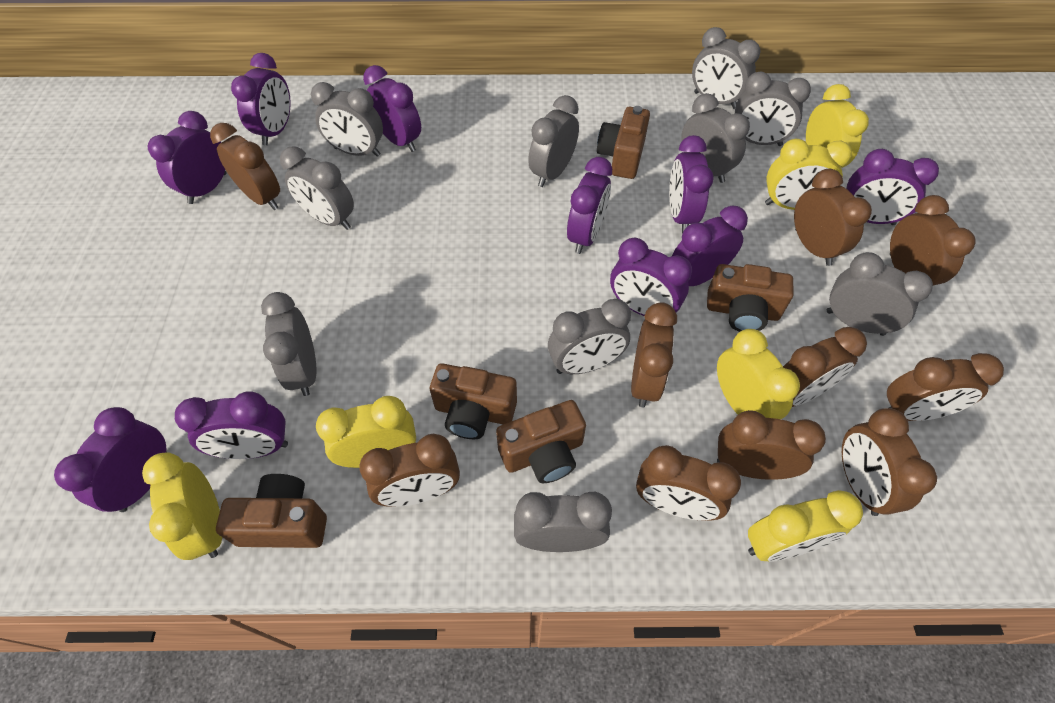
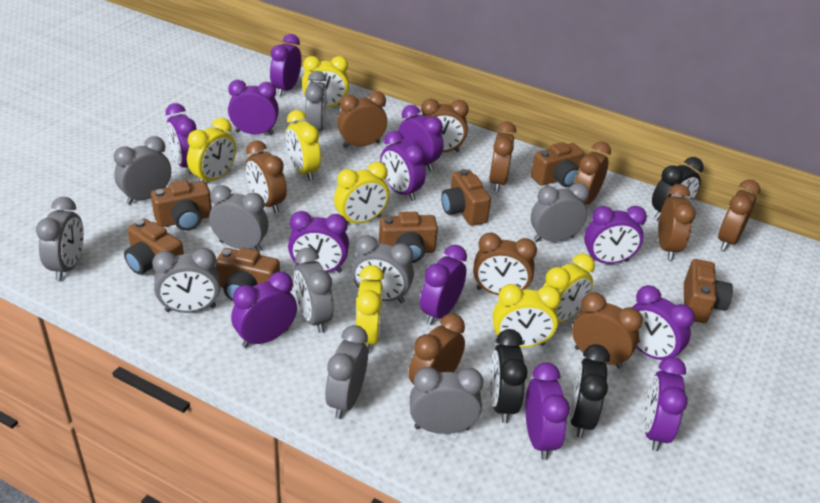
black clock: 0 -> 3
brown camera: 5 -> 7
purple clock: 10 -> 12
yellow clock: 6 -> 7

